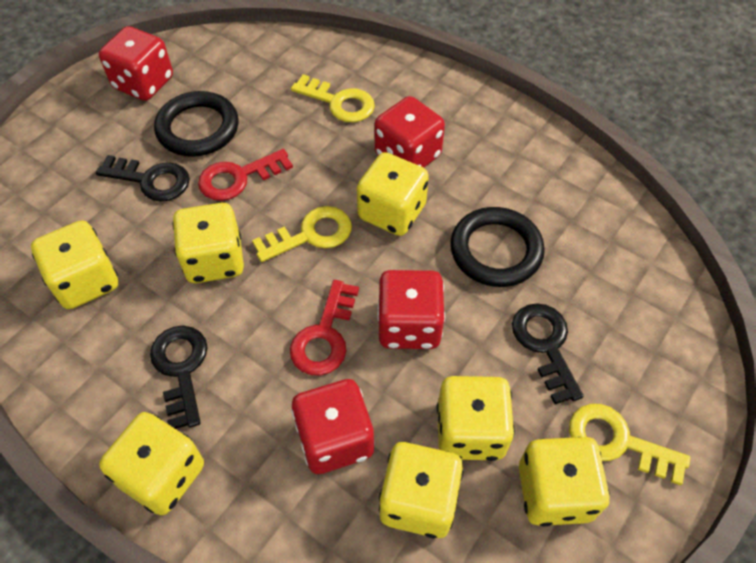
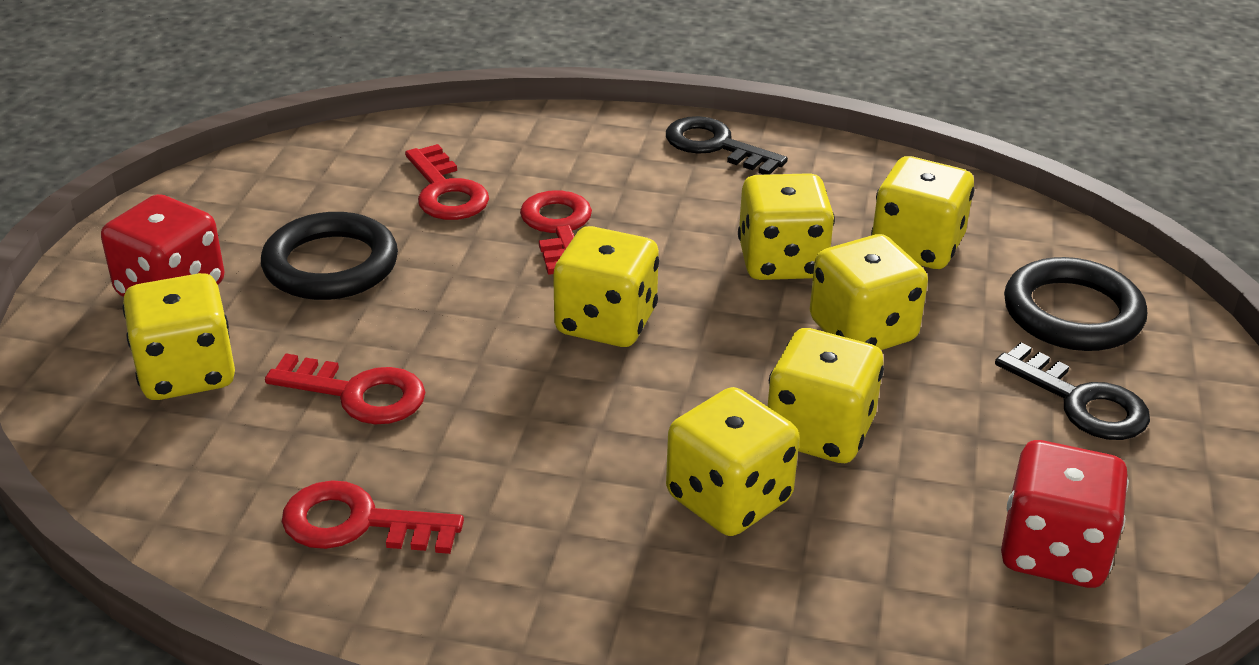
black key: 3 -> 2
red dice: 4 -> 2
red key: 2 -> 4
yellow key: 3 -> 0

